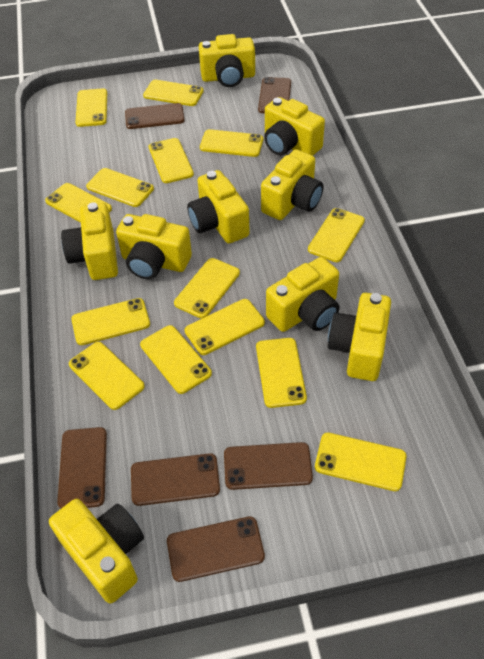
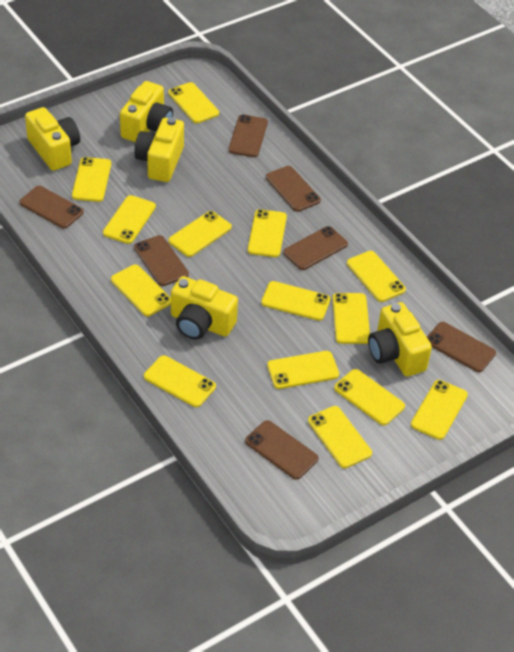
brown phone: 6 -> 7
yellow camera: 9 -> 5

